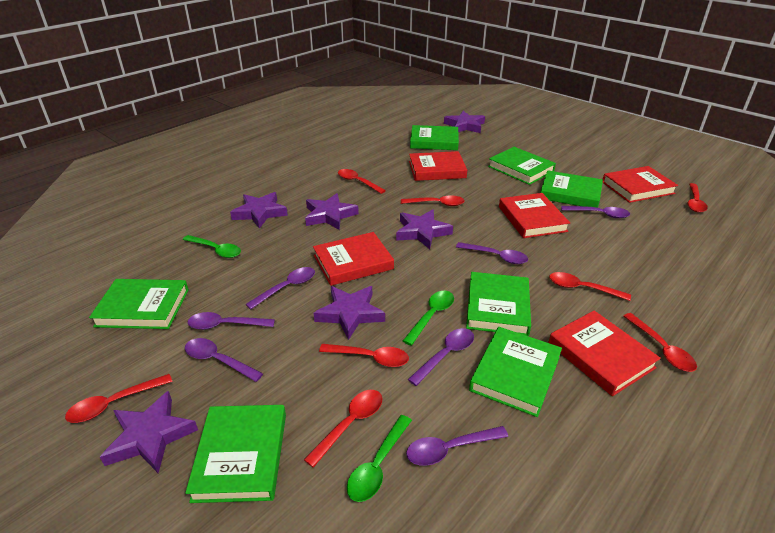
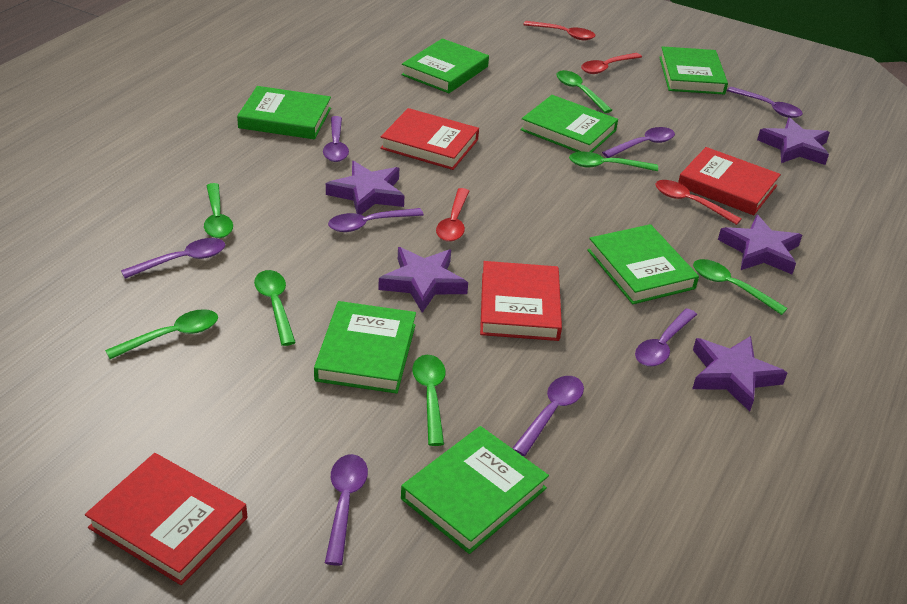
green spoon: 3 -> 7
purple spoon: 7 -> 8
purple star: 6 -> 5
red book: 5 -> 4
red spoon: 8 -> 4

